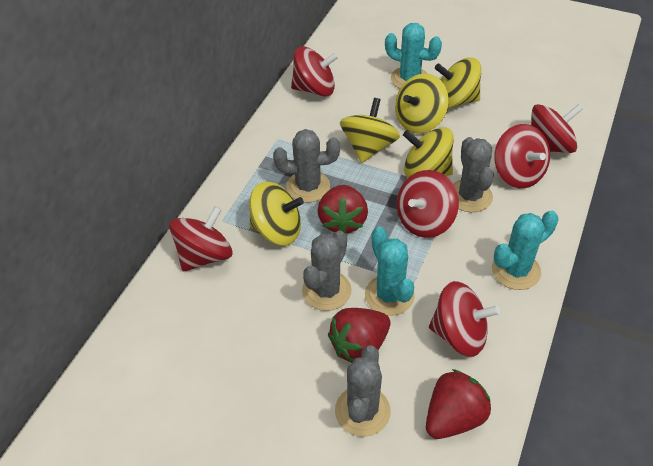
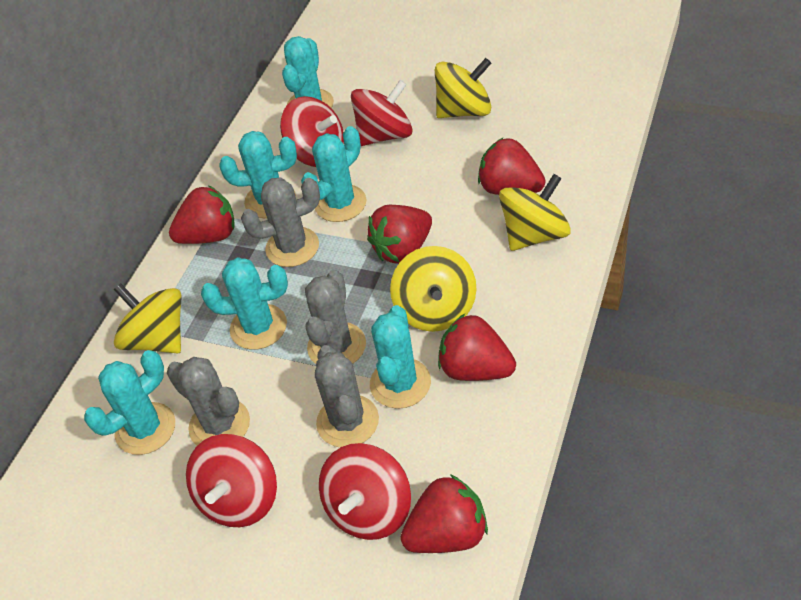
red spinning top: 6 -> 4
red strawberry: 3 -> 5
turquoise cactus: 3 -> 6
yellow spinning top: 5 -> 4

